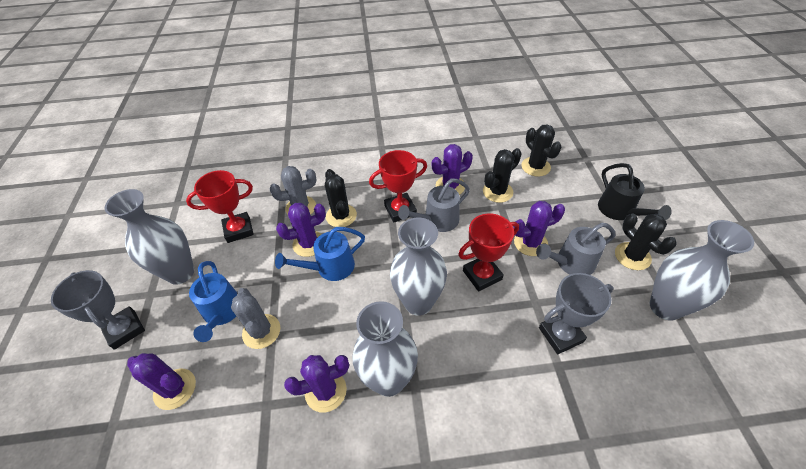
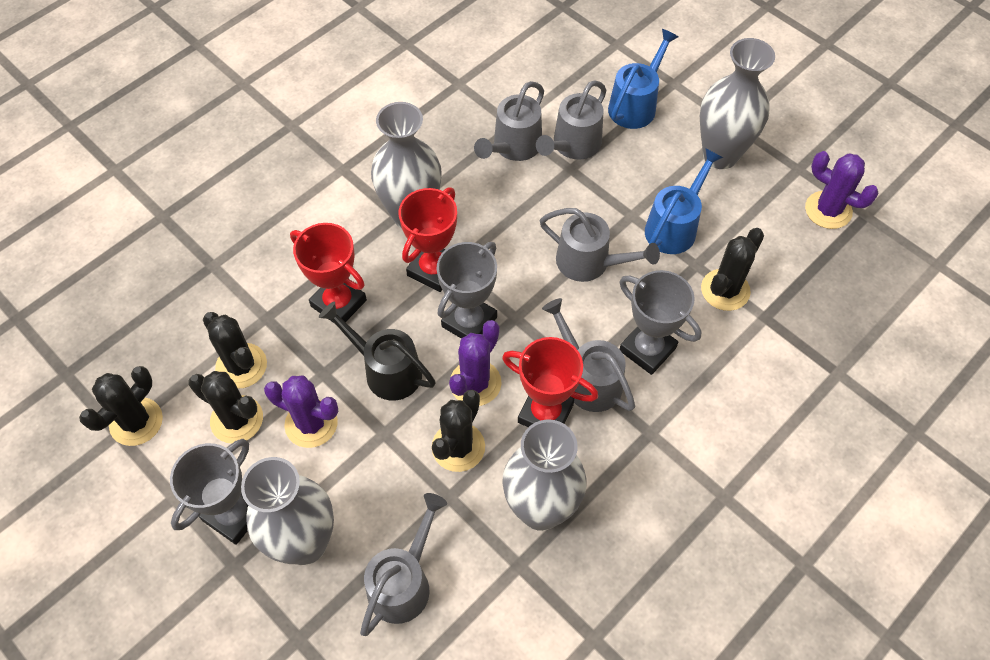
black cactus: 4 -> 5
grey cactus: 2 -> 0
grey trophy: 2 -> 3
grey watering can: 2 -> 5
purple cactus: 5 -> 3

